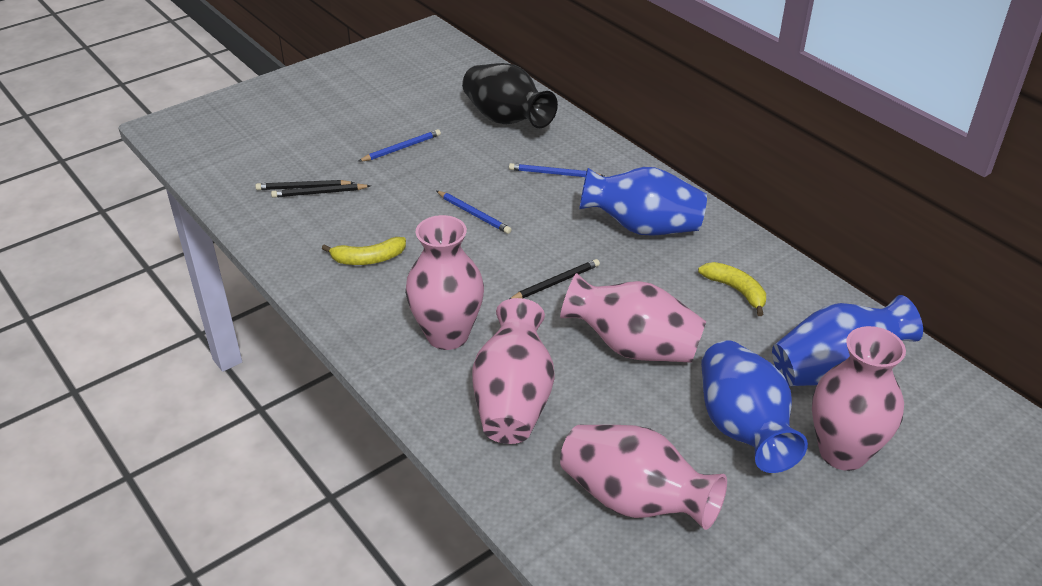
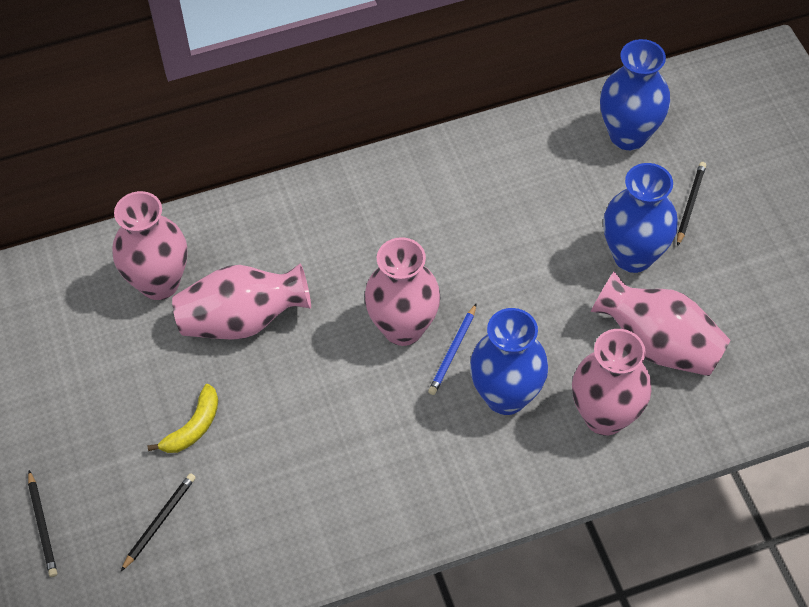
black vase: 1 -> 0
blue pencil: 3 -> 1
yellow banana: 2 -> 1

